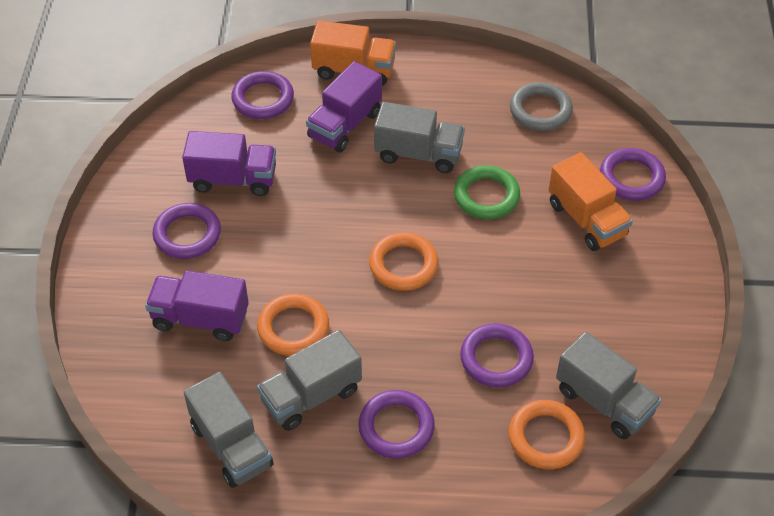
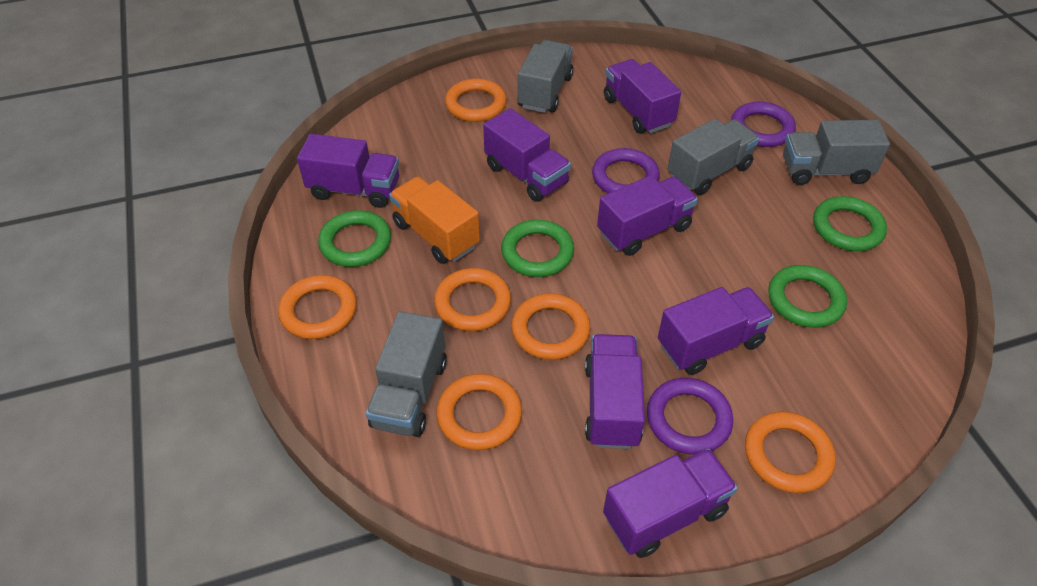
green ring: 1 -> 4
grey ring: 1 -> 0
orange ring: 3 -> 6
orange truck: 2 -> 1
purple ring: 5 -> 3
purple truck: 3 -> 7

